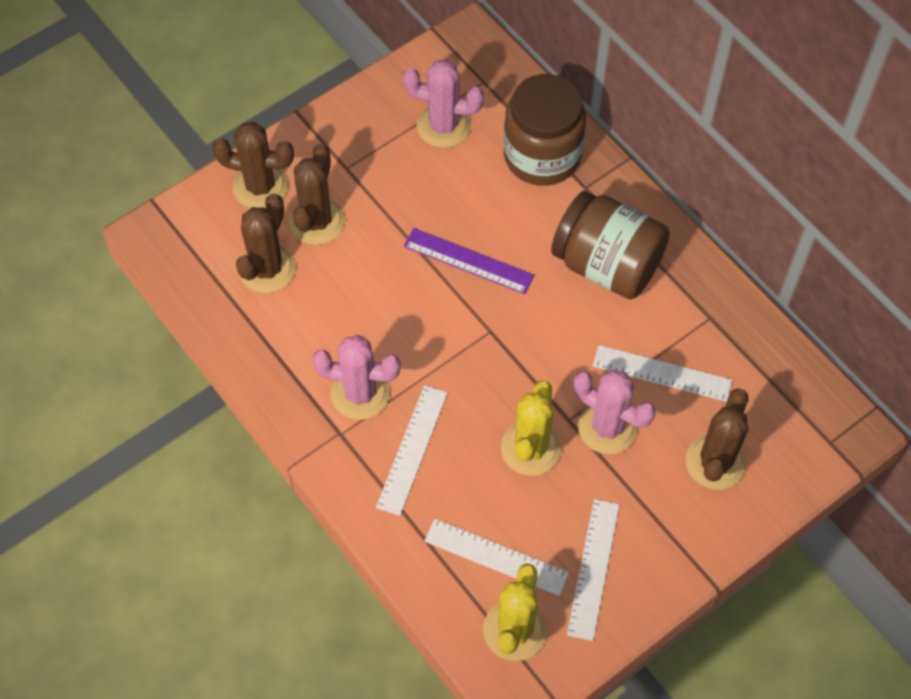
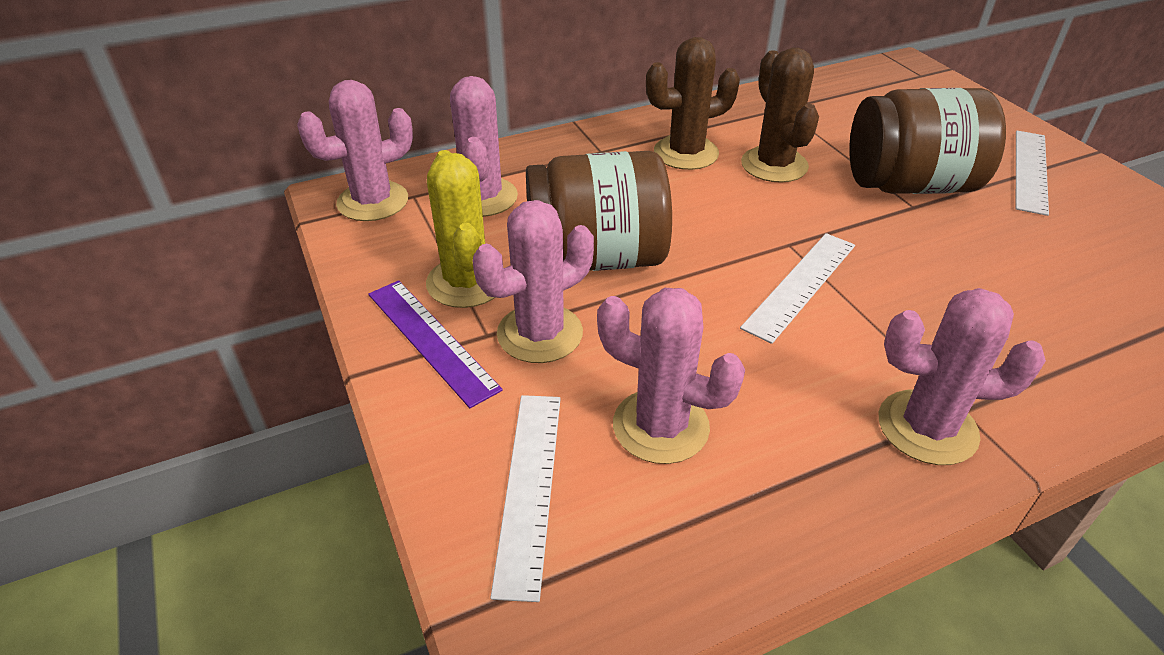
brown cactus: 4 -> 2
pink cactus: 3 -> 5
white ruler: 4 -> 3
yellow cactus: 2 -> 1

